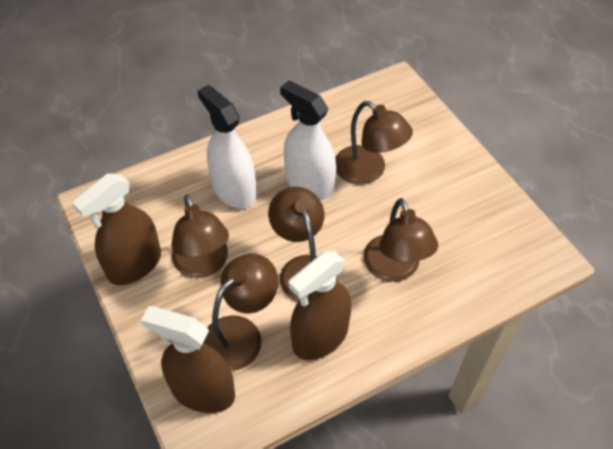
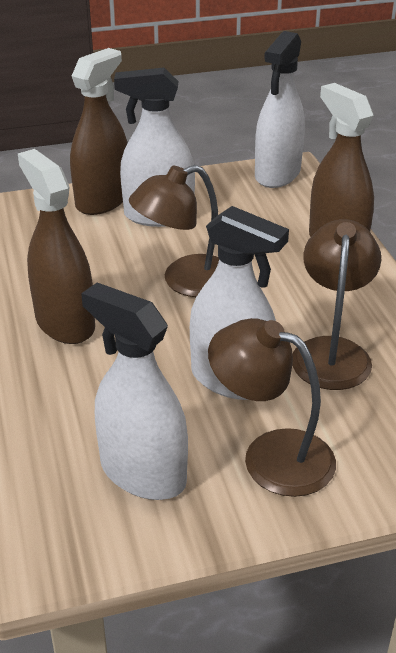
brown lamp: 5 -> 3
white spray bottle: 2 -> 4

